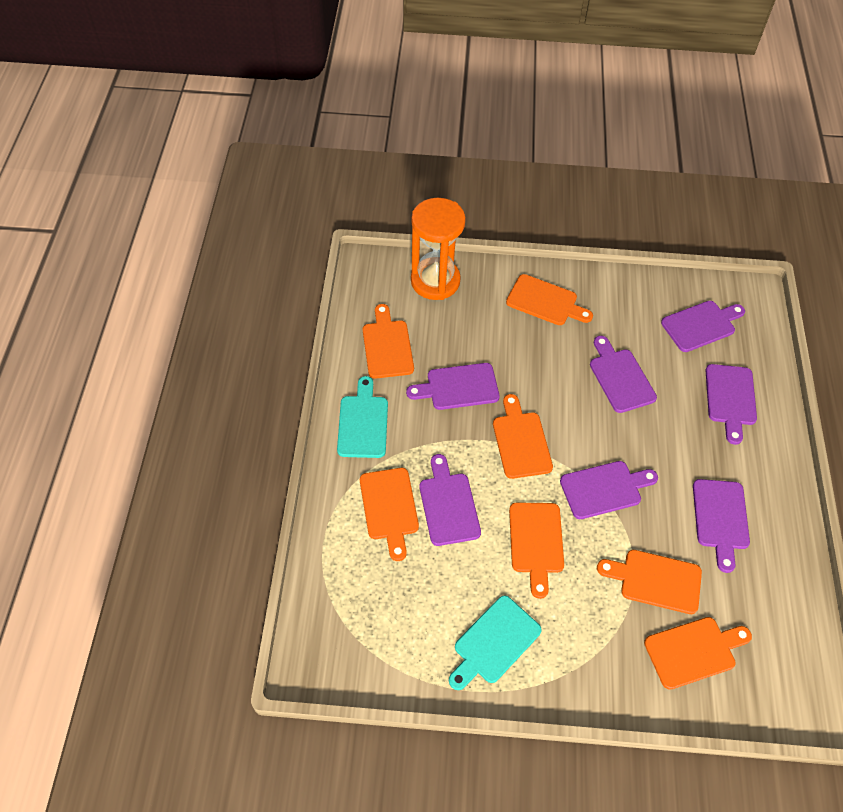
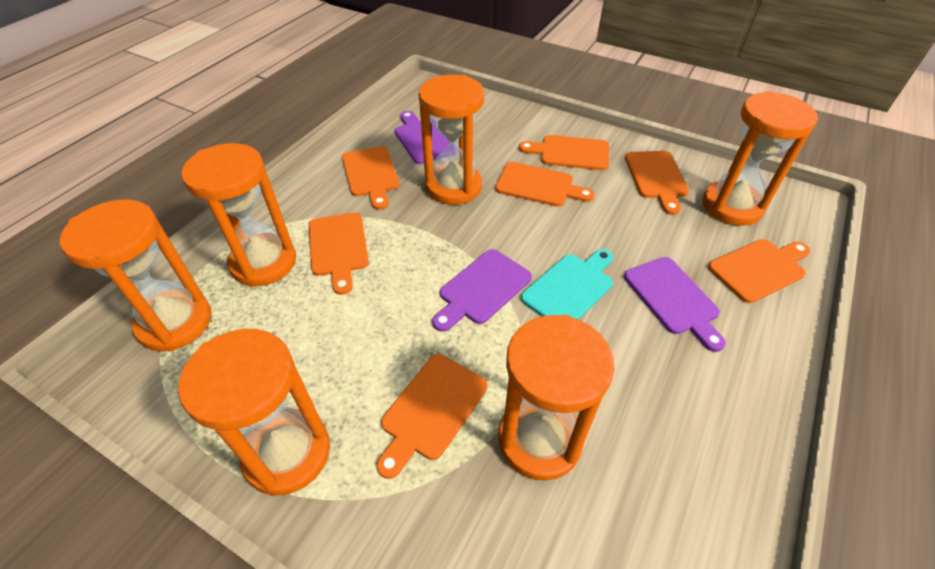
orange hourglass: 1 -> 6
purple cutting board: 7 -> 3
turquoise cutting board: 2 -> 1

